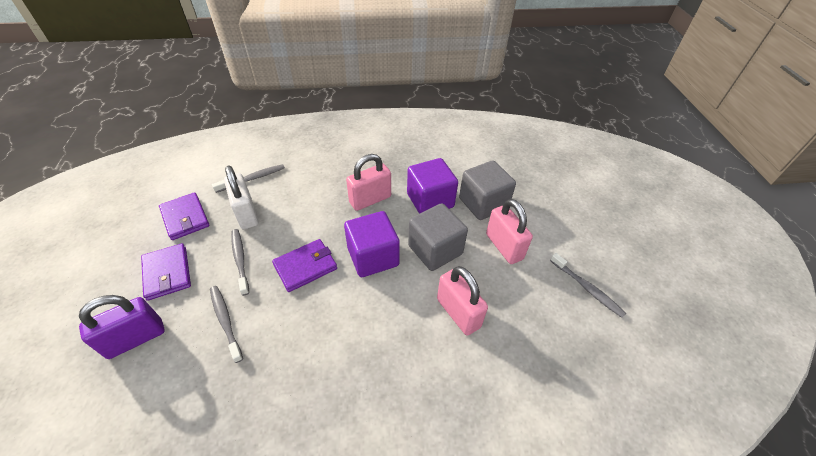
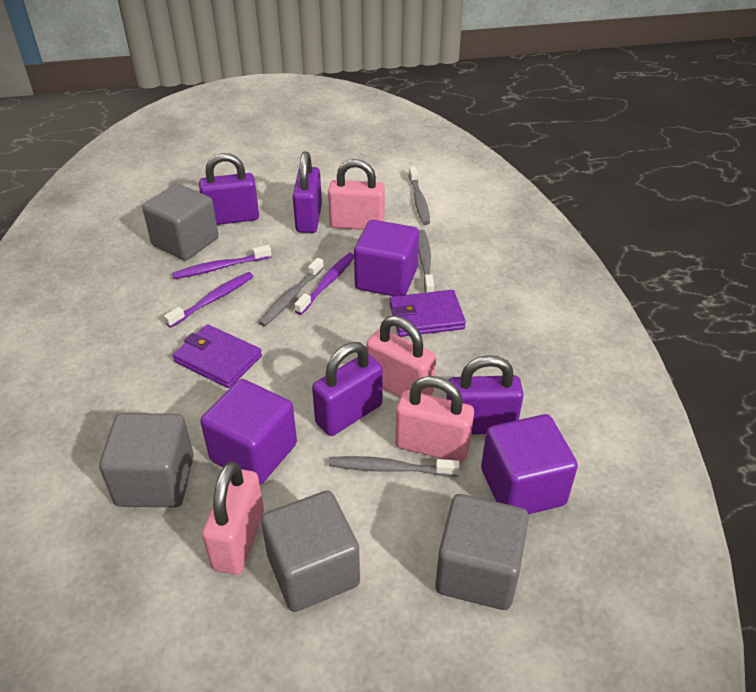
grey cube: 2 -> 4
pink padlock: 3 -> 4
purple cube: 2 -> 3
purple padlock: 1 -> 4
purple toothbrush: 0 -> 3
purple wallet: 3 -> 2
white padlock: 1 -> 0

